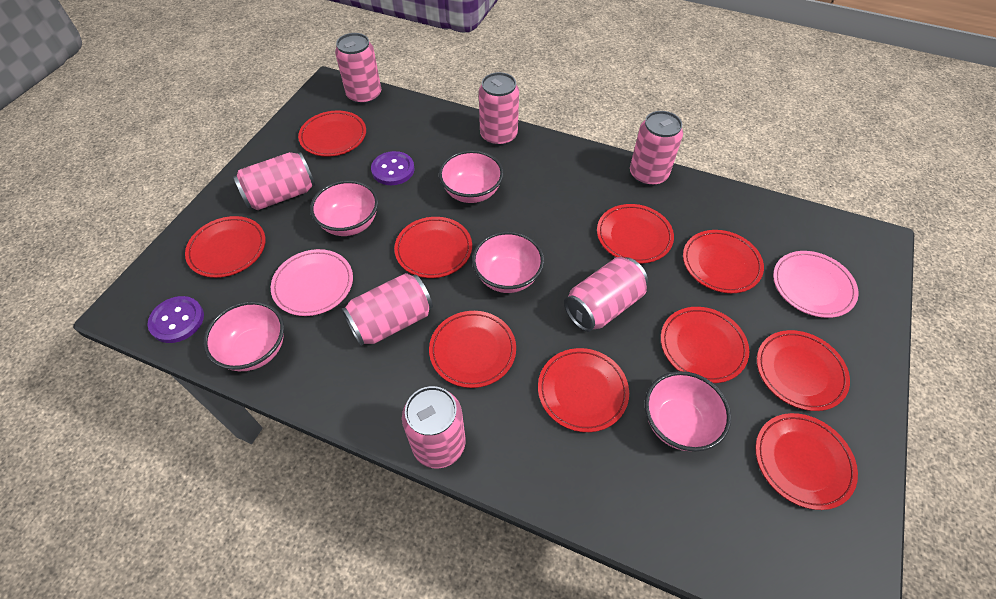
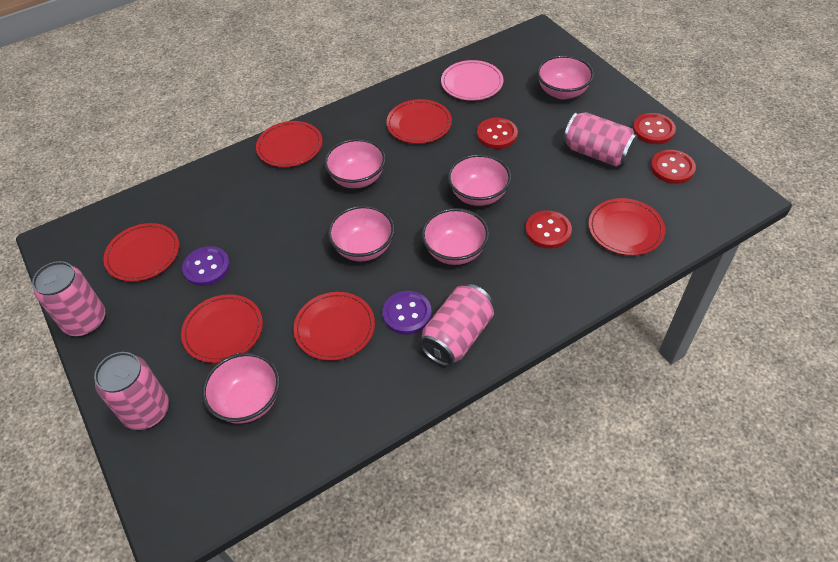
pink bowl: 5 -> 6
pink can: 7 -> 4
pink plate: 2 -> 1
red button: 0 -> 4
red plate: 10 -> 6

